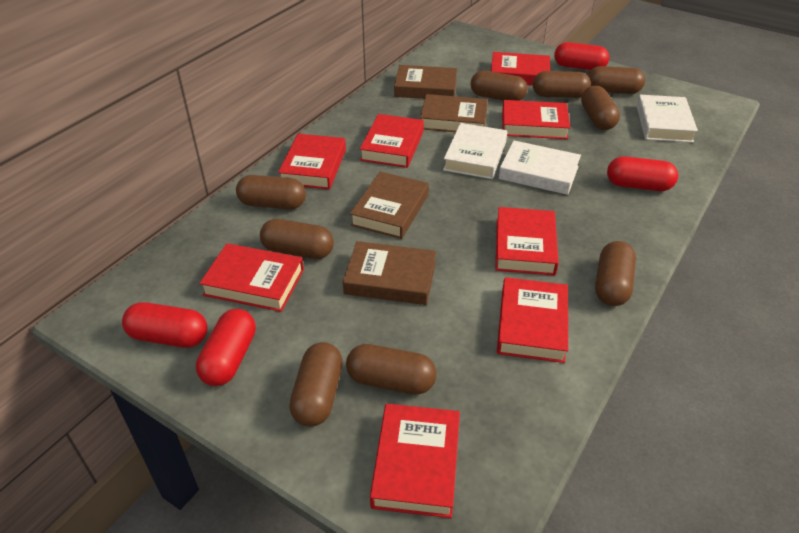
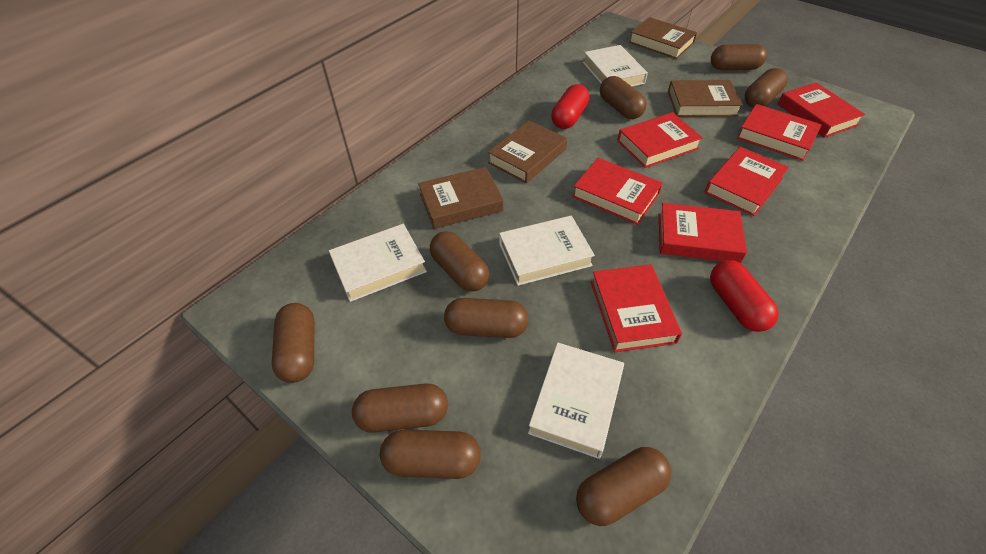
red book: 8 -> 7
red capsule: 4 -> 2
white book: 3 -> 4

